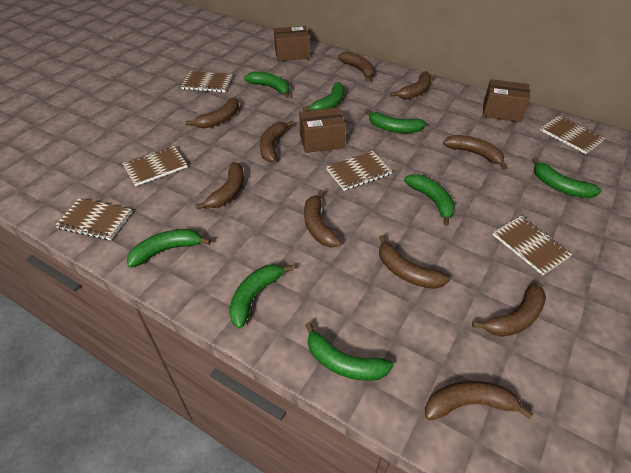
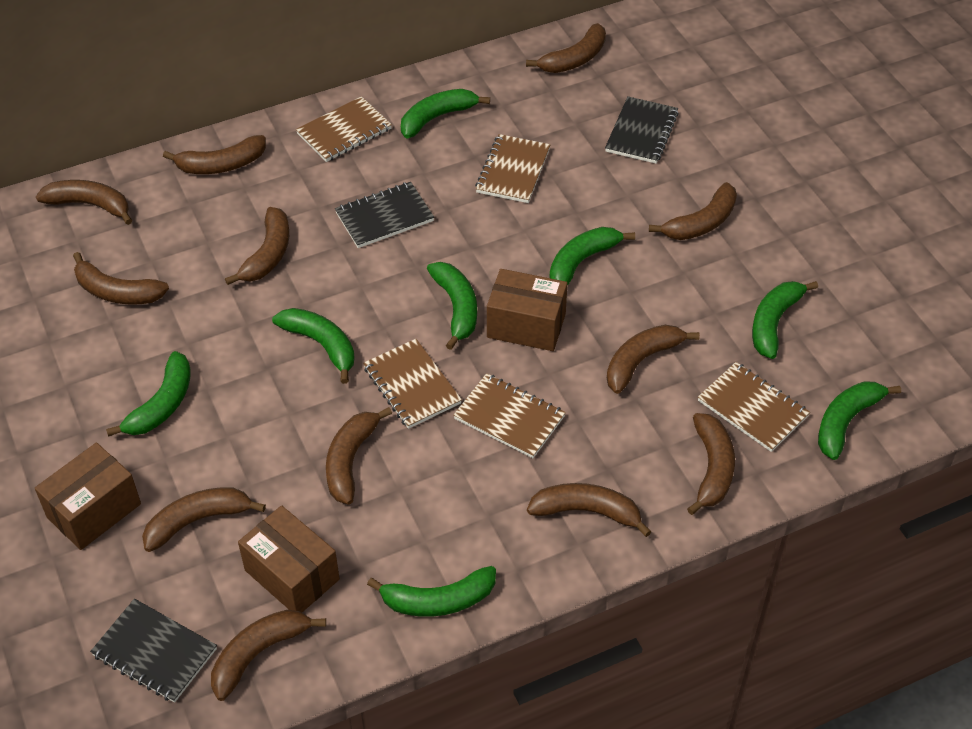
black notebook: 0 -> 3
brown banana: 10 -> 12
brown notebook: 6 -> 5

